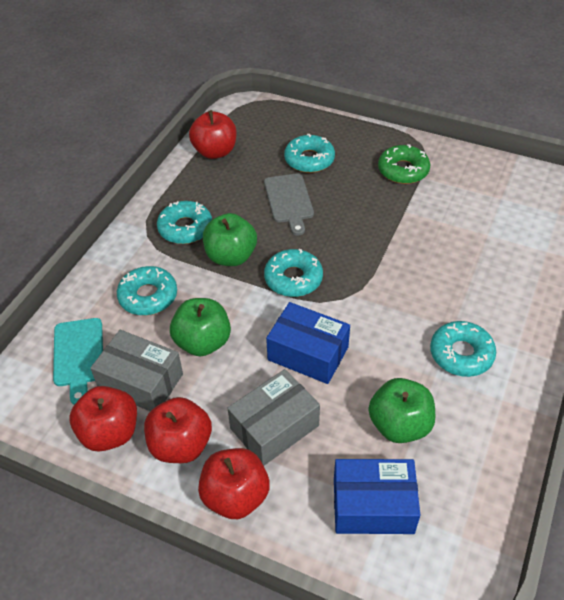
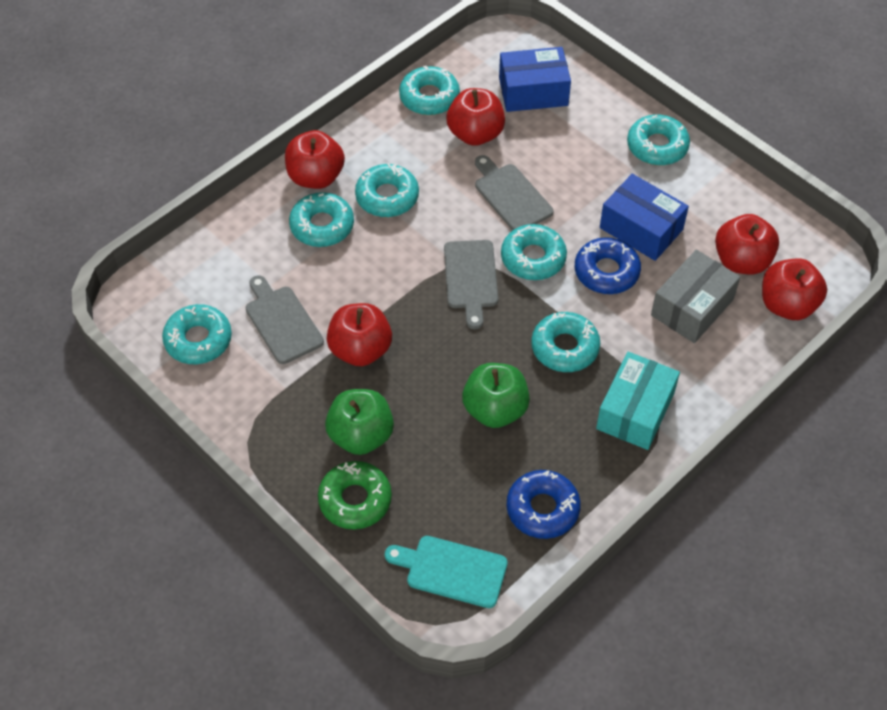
blue donut: 0 -> 2
green apple: 3 -> 2
grey box: 2 -> 1
grey cutting board: 1 -> 3
red apple: 4 -> 5
turquoise box: 0 -> 1
turquoise donut: 5 -> 7

